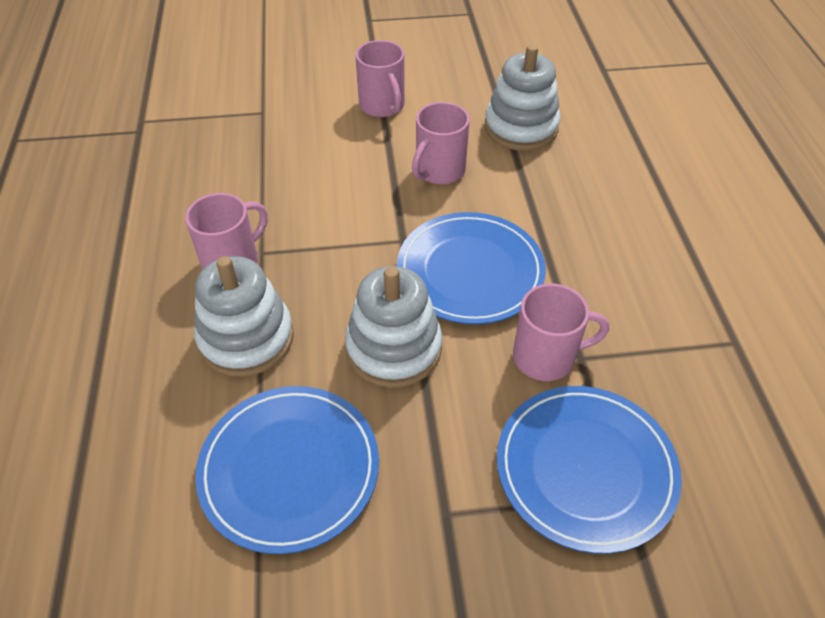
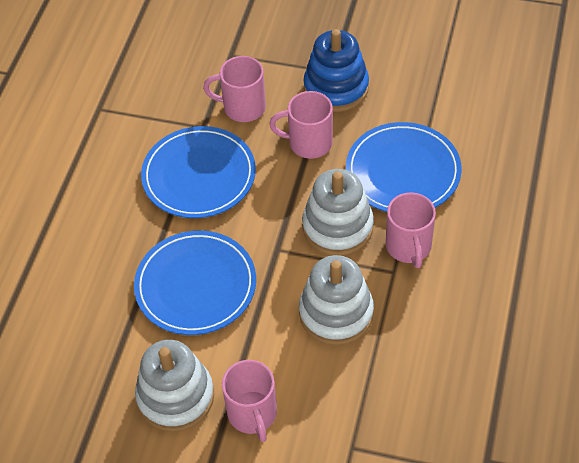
blue stacking toy: 0 -> 1

